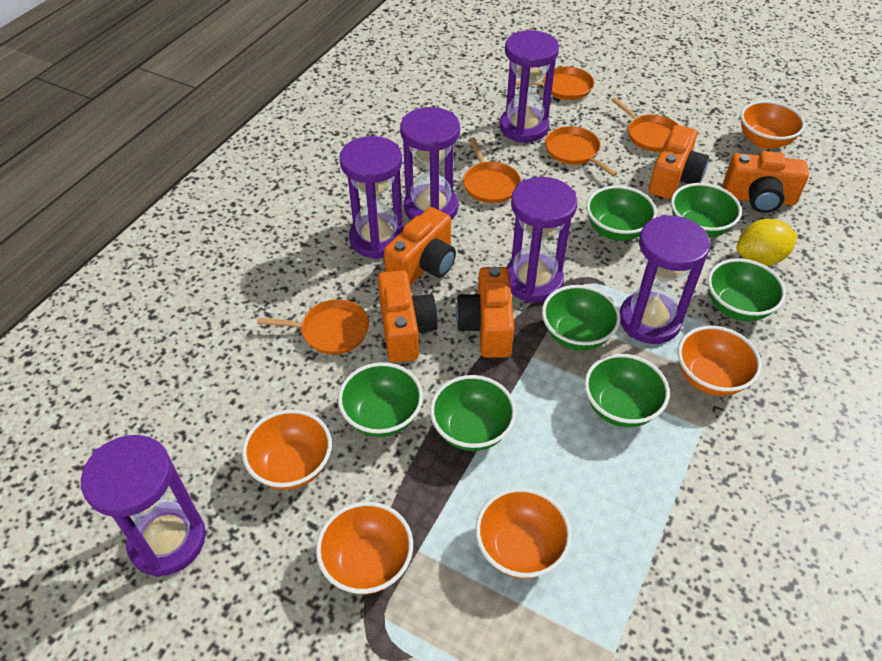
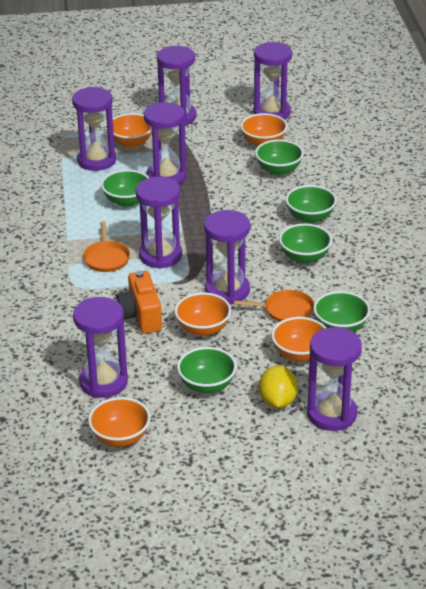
green bowl: 7 -> 6
orange camera: 5 -> 1
orange pan: 5 -> 2
purple hourglass: 6 -> 8

